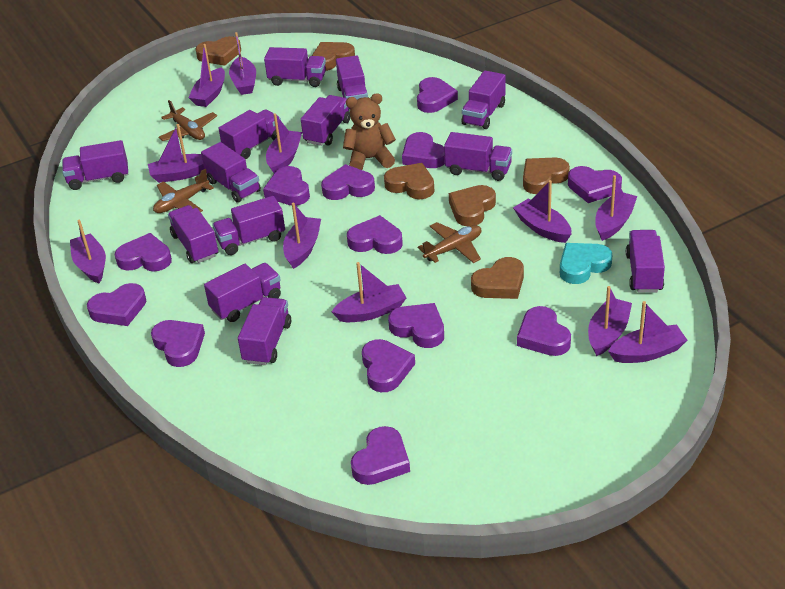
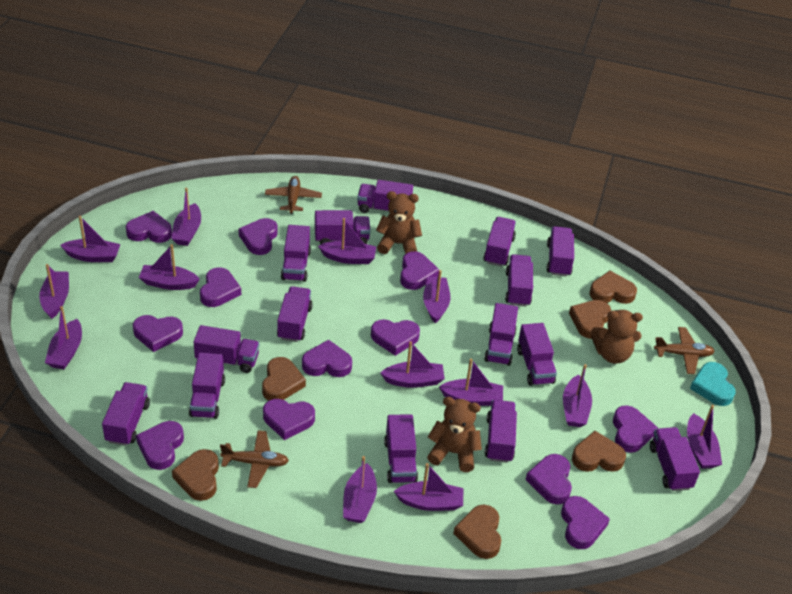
brown teddy bear: 1 -> 3
purple boat: 11 -> 13
purple heart: 13 -> 12
purple truck: 13 -> 15

